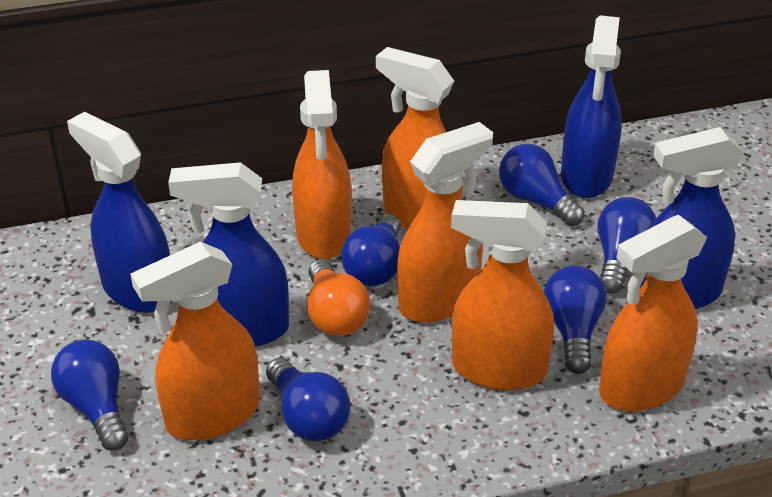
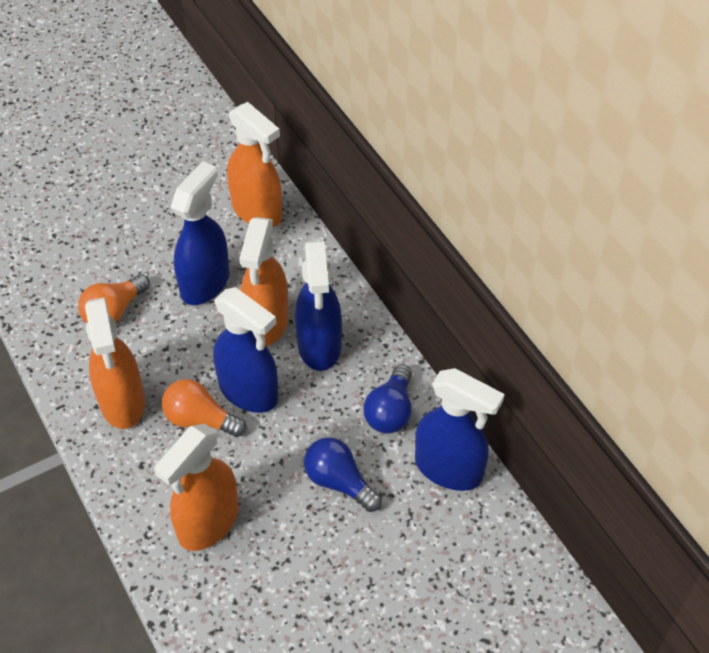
blue light bulb: 6 -> 2
orange light bulb: 1 -> 2
orange spray bottle: 6 -> 4

